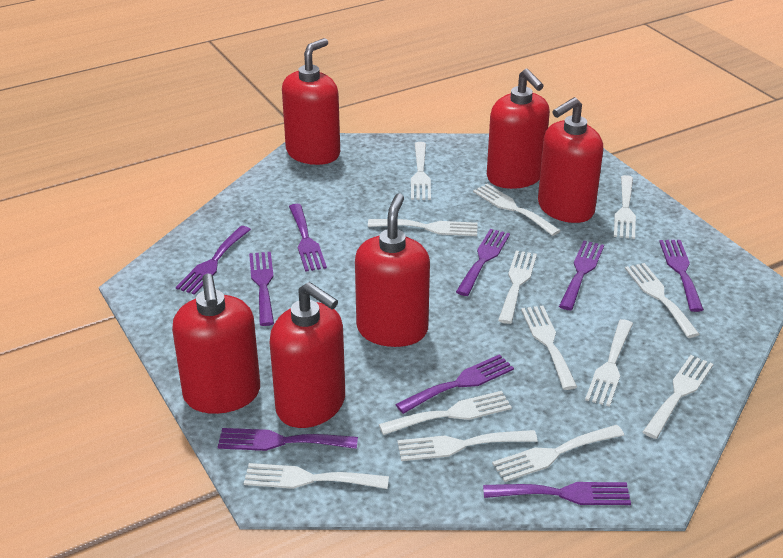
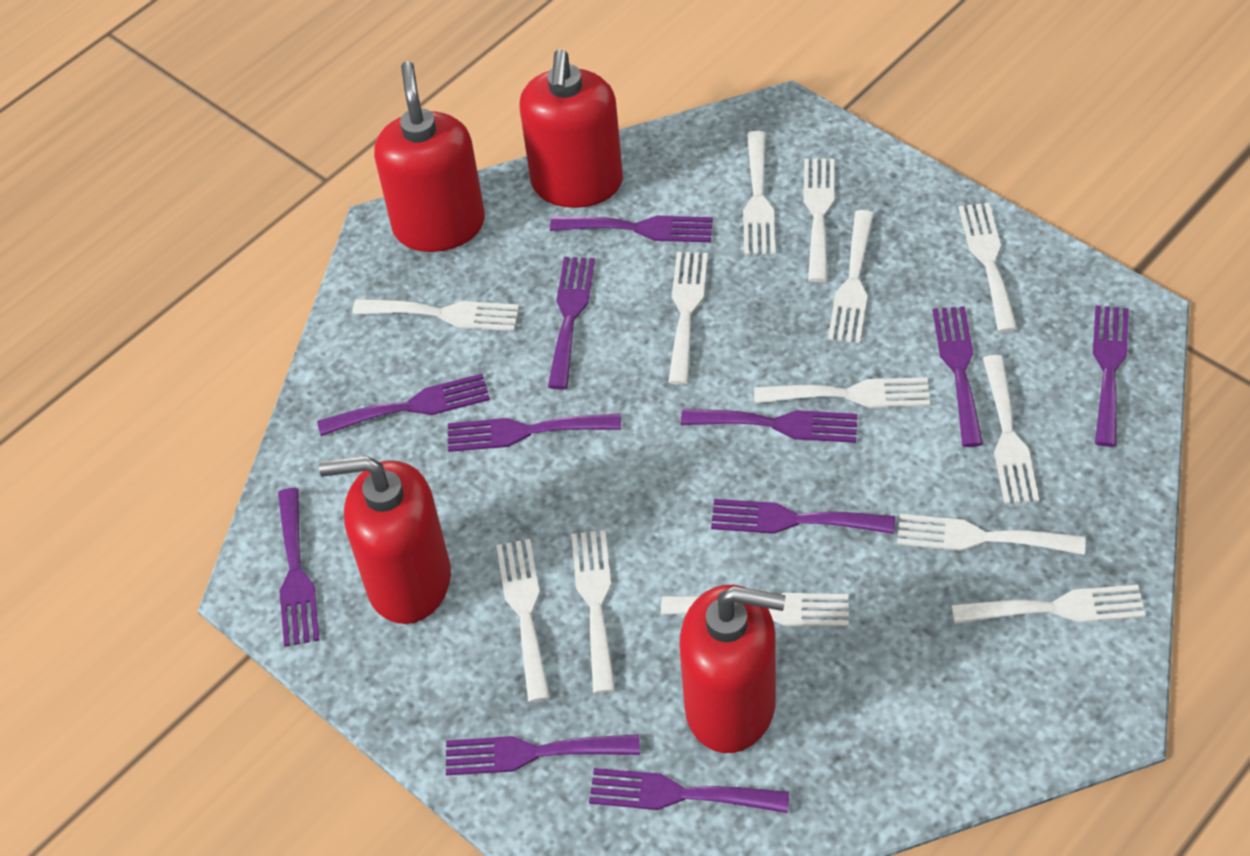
purple fork: 9 -> 11
red soap dispenser: 6 -> 4

